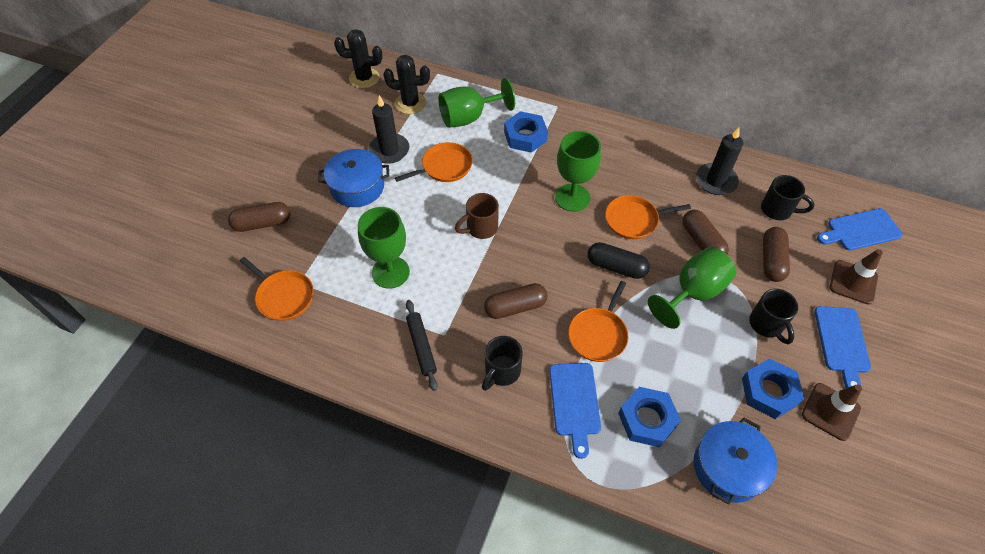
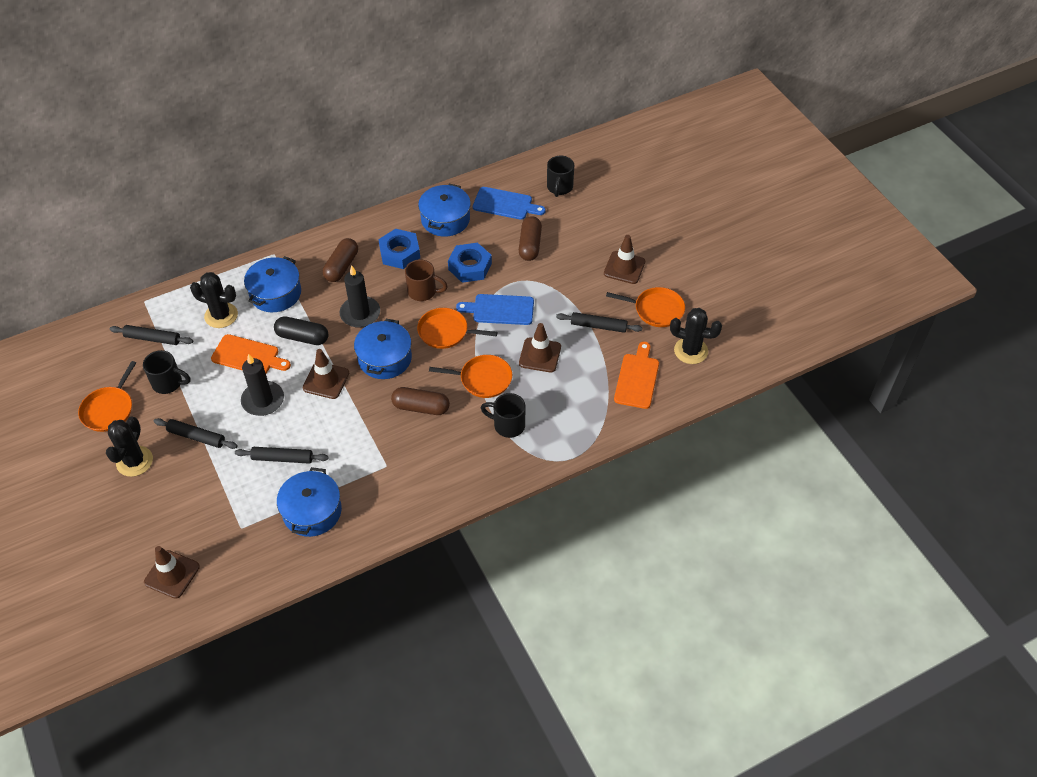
black cactus: 2 -> 3
black rolling pin: 1 -> 4
blue cutting board: 3 -> 2
blue nut: 3 -> 2
blue pot: 2 -> 4
brown capsule: 4 -> 3
brown traffic cone: 2 -> 4
green goblet: 4 -> 0
orange cutting board: 0 -> 2

